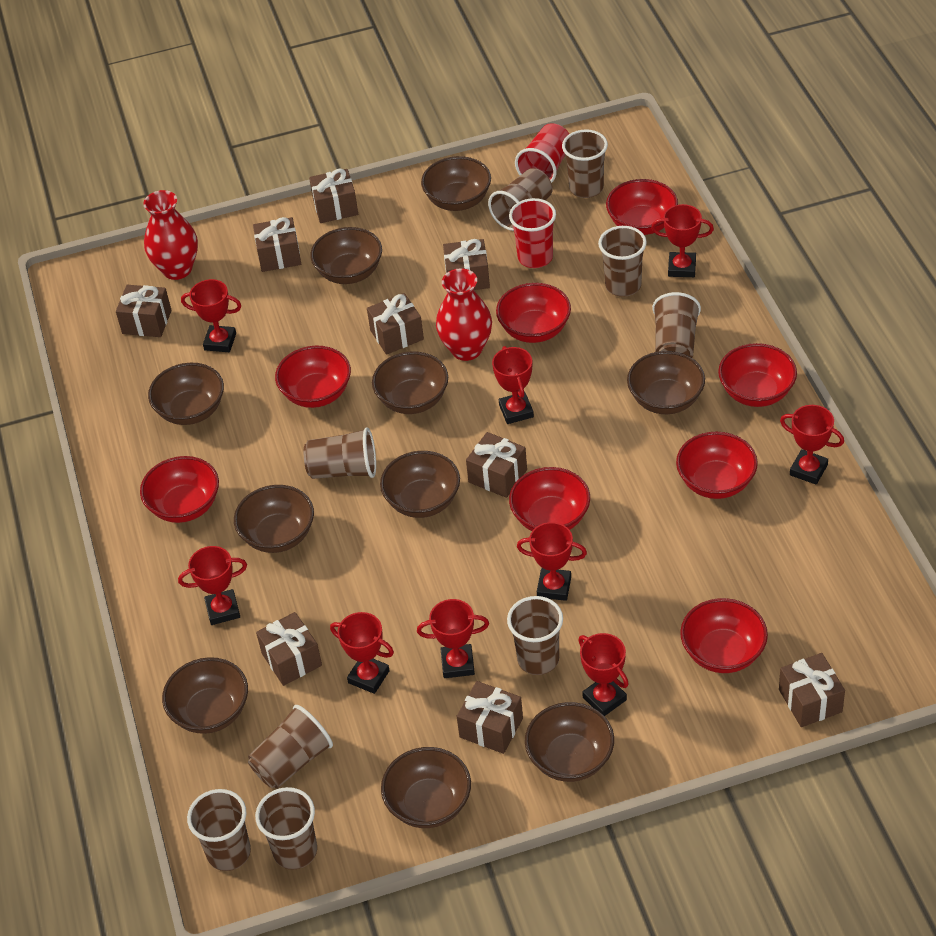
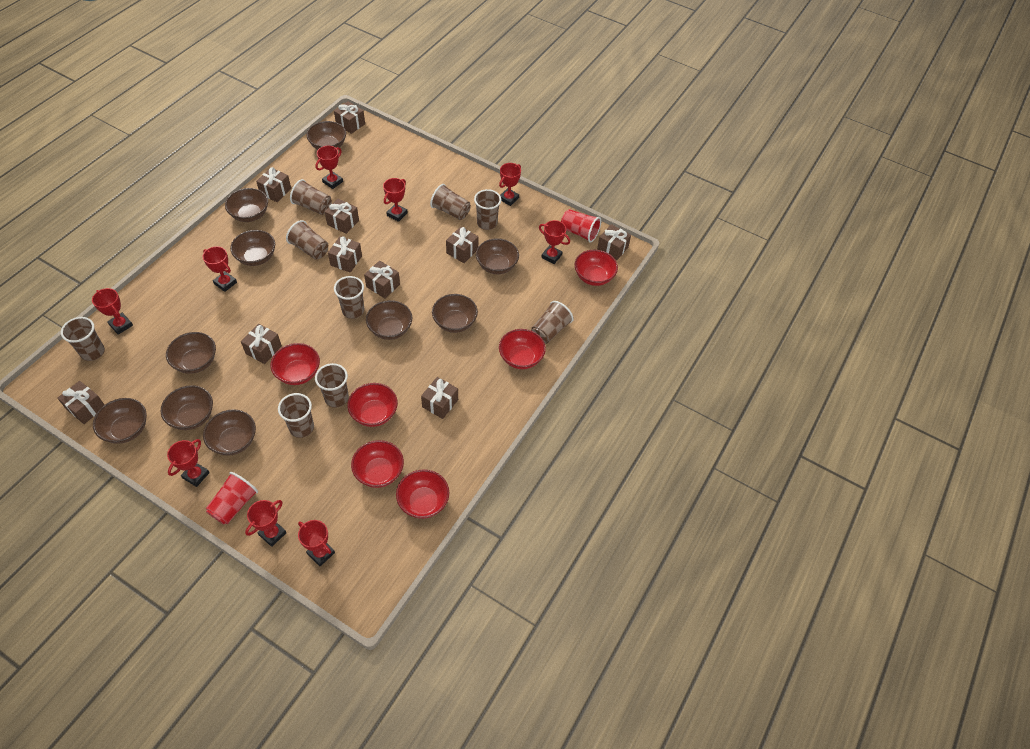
brown gift: 9 -> 10
red bowl: 8 -> 6
red vase: 2 -> 0

